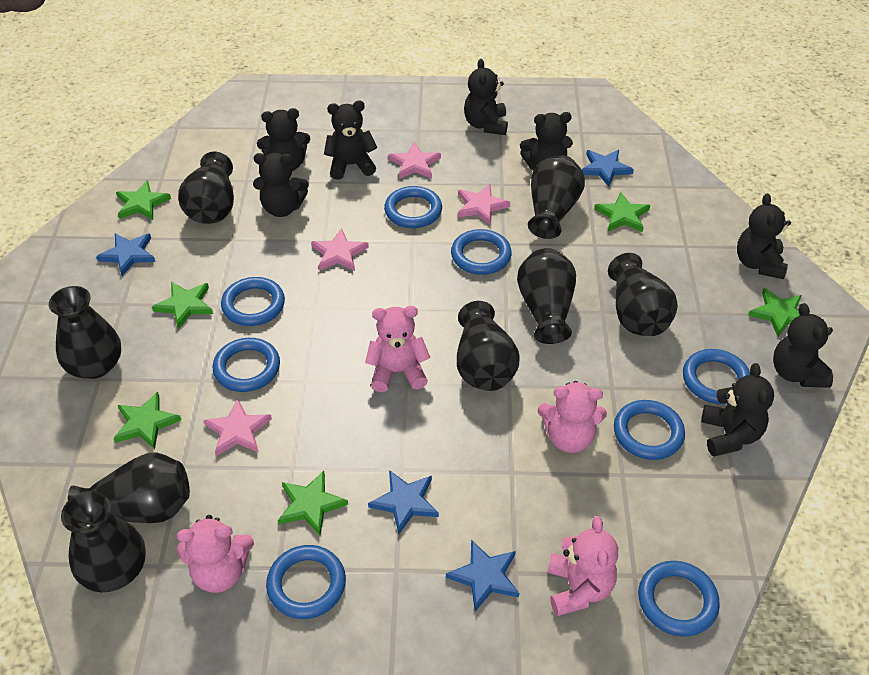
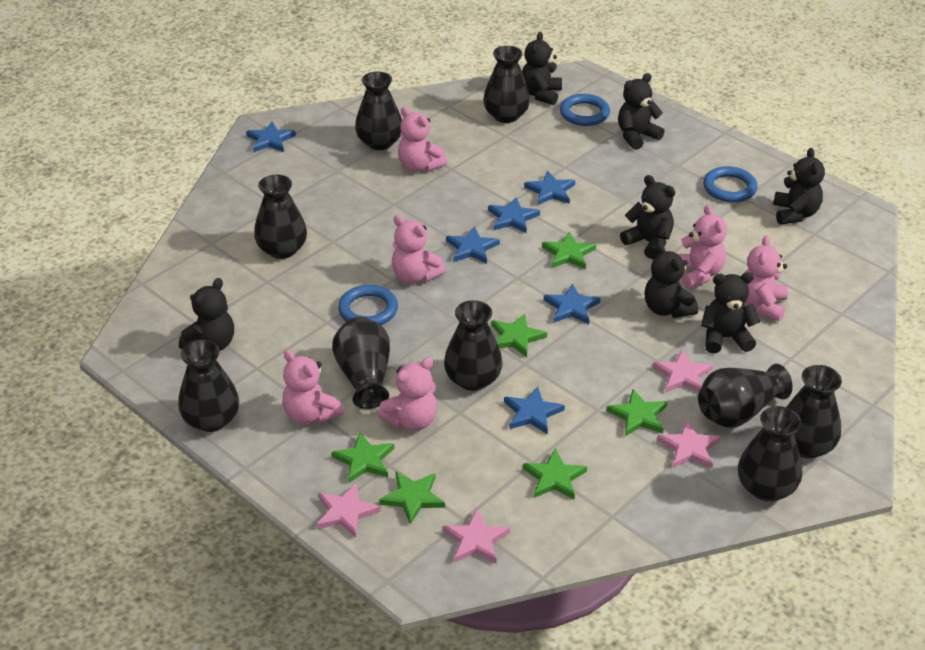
black teddy bear: 8 -> 7
black vase: 8 -> 9
blue ring: 8 -> 3
blue star: 4 -> 6
pink teddy bear: 4 -> 6

